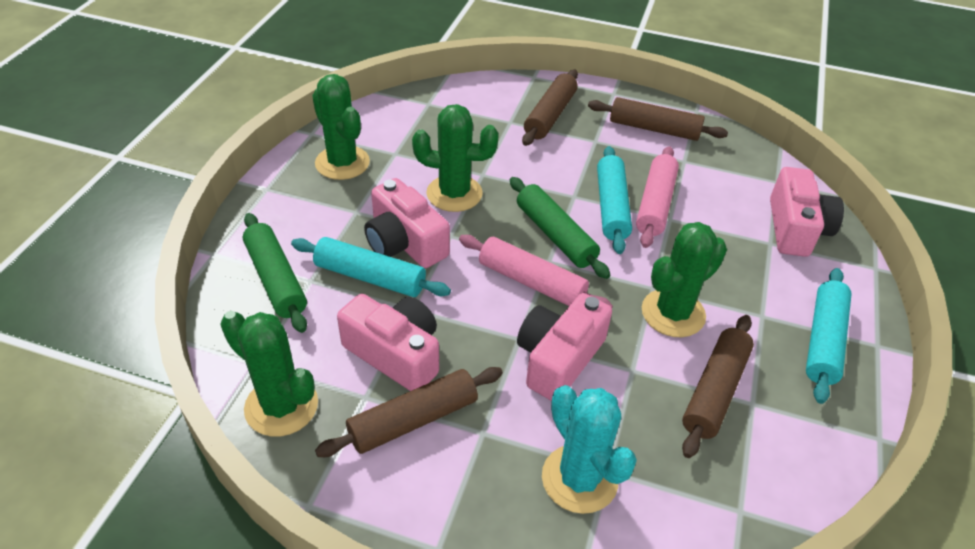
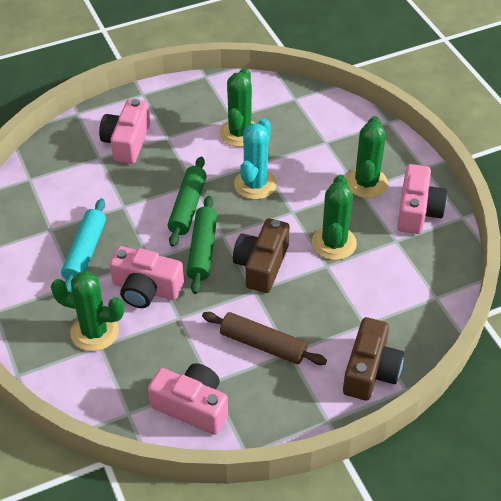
brown camera: 0 -> 2
brown rolling pin: 4 -> 1
pink rolling pin: 2 -> 0
turquoise rolling pin: 3 -> 1

